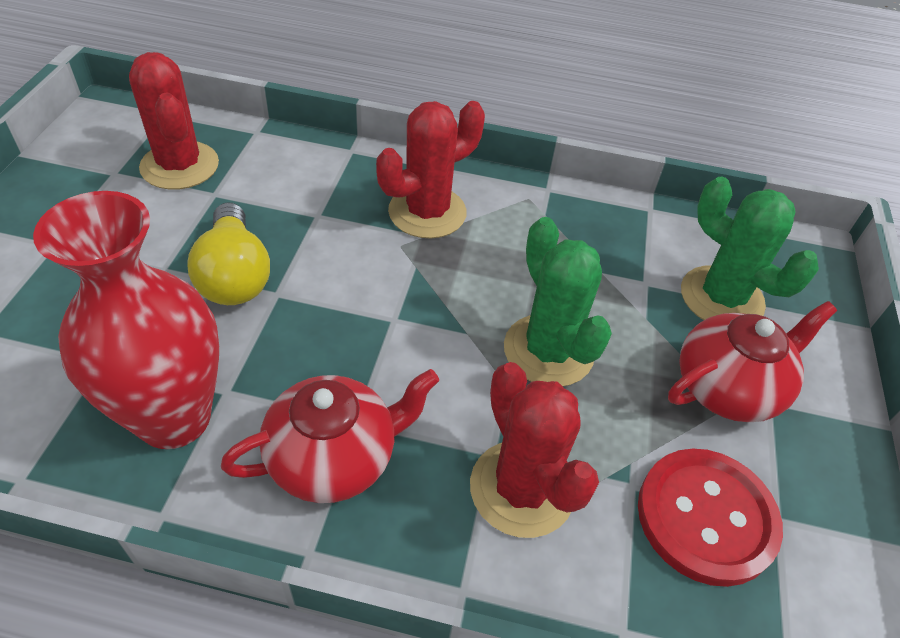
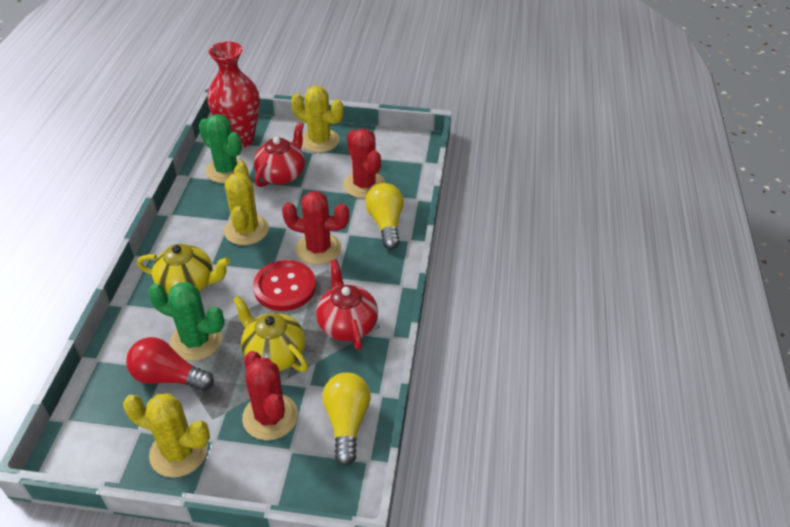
red light bulb: 0 -> 1
yellow cactus: 0 -> 3
yellow light bulb: 1 -> 2
yellow teapot: 0 -> 2

